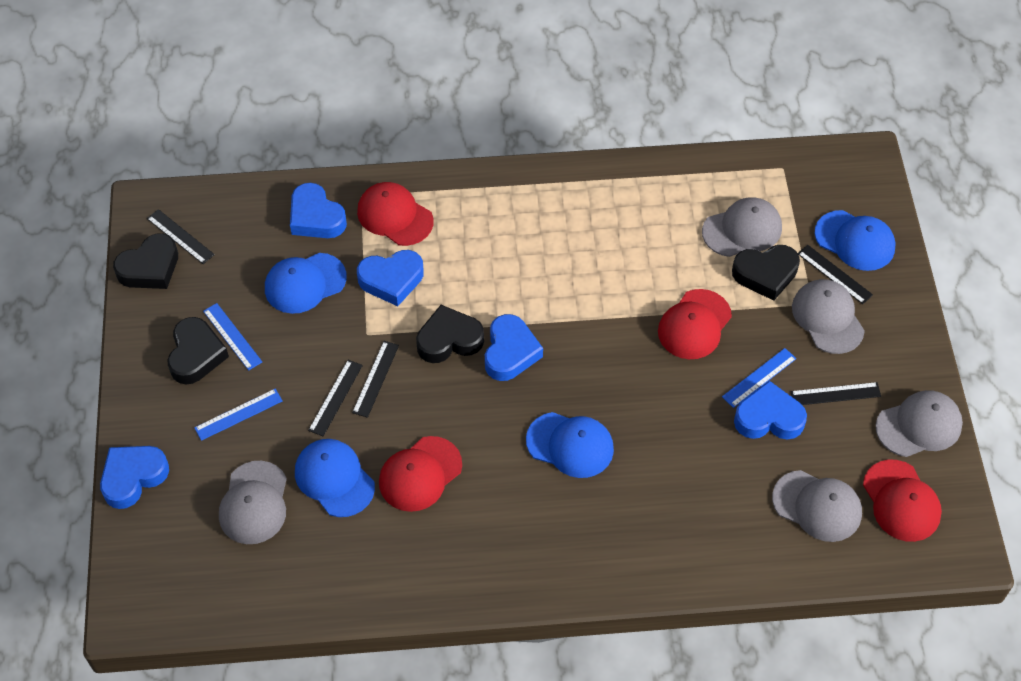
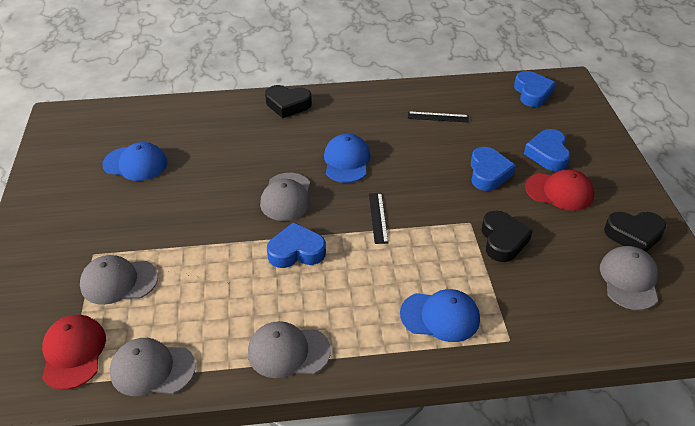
black heart: 4 -> 3
black ruler: 5 -> 2
blue cap: 4 -> 3
blue heart: 5 -> 4
blue ruler: 3 -> 0
red cap: 4 -> 2

